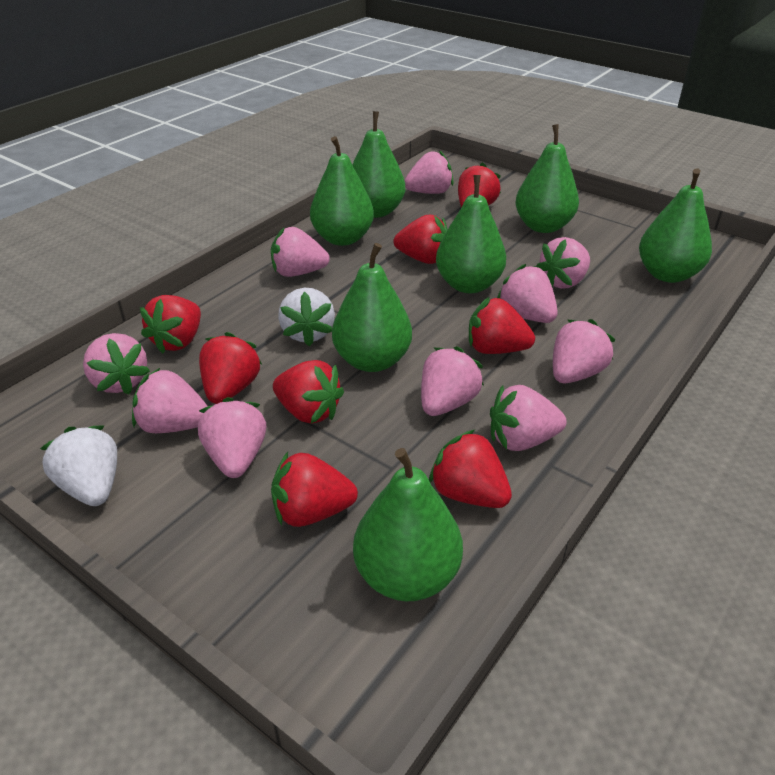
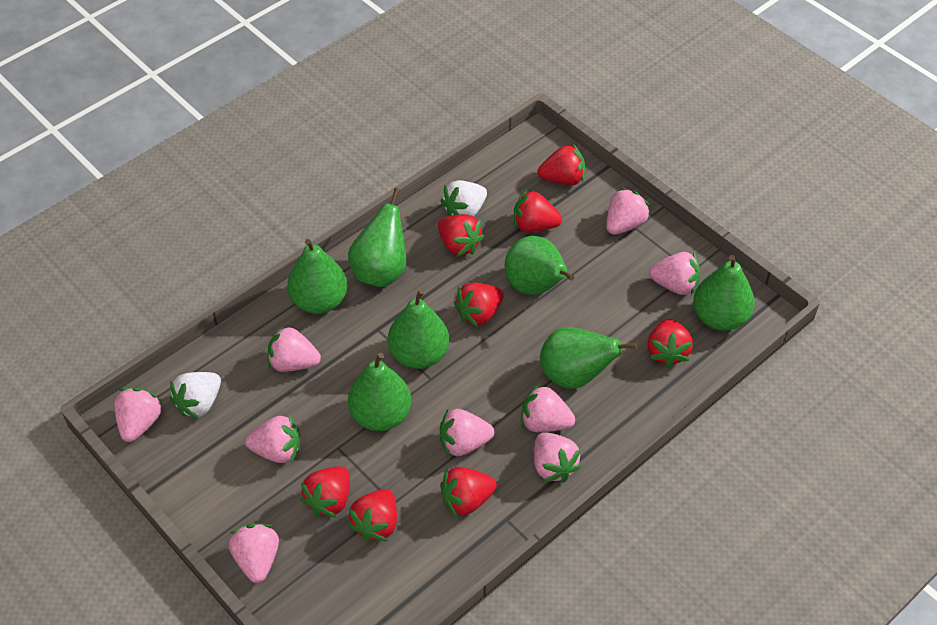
pink strawberry: 10 -> 9

